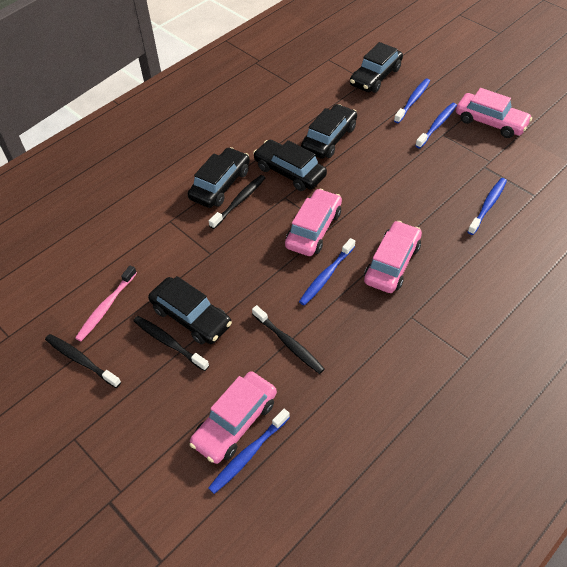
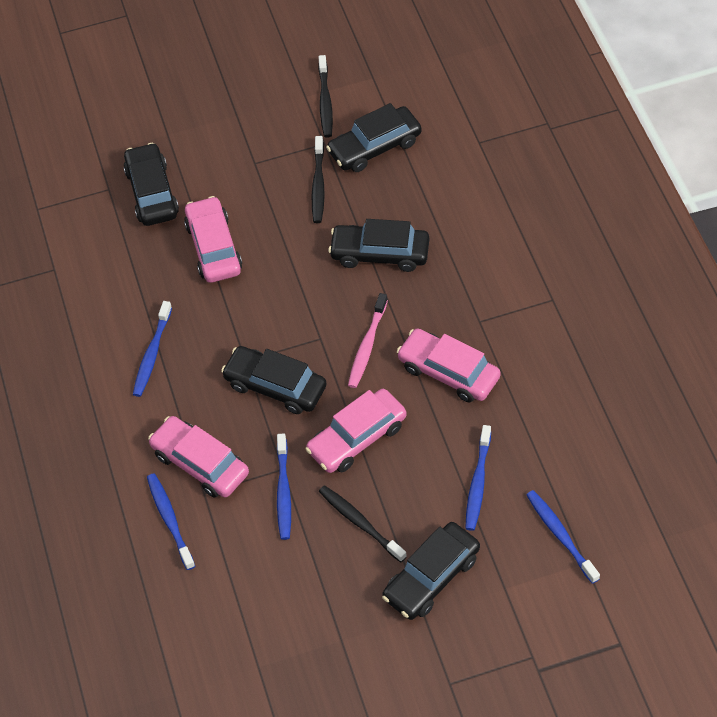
black toothbrush: 4 -> 3

